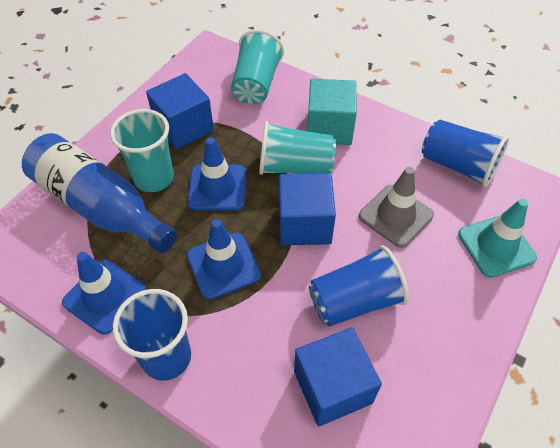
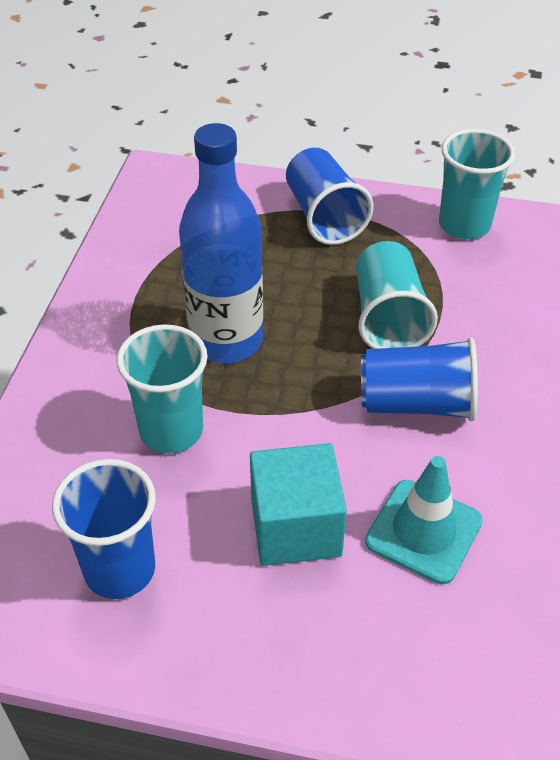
blue cube: 3 -> 0
blue traffic cone: 3 -> 0
grey traffic cone: 1 -> 0

